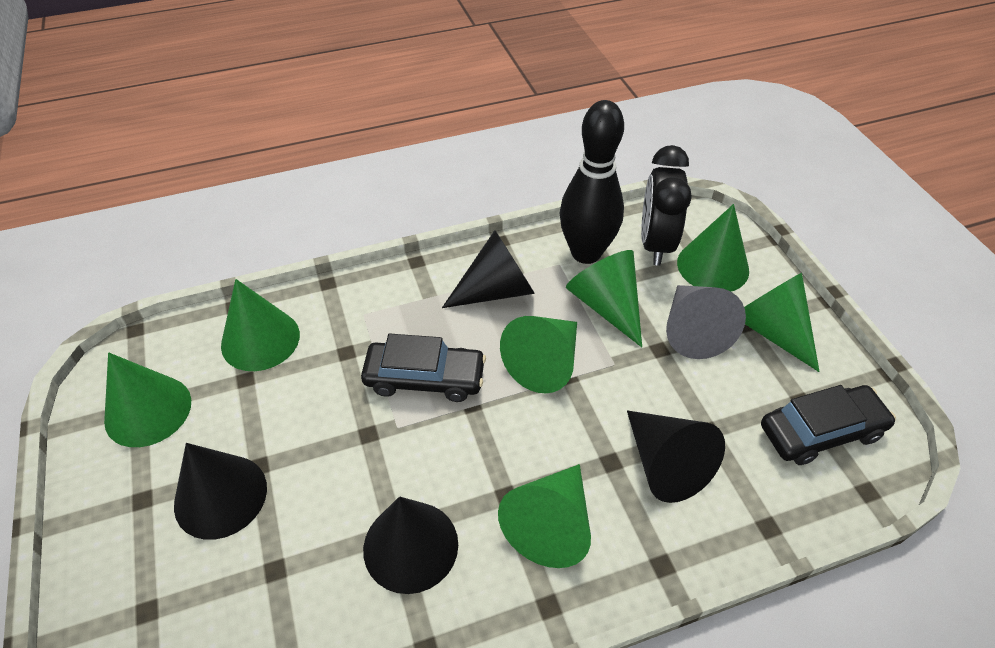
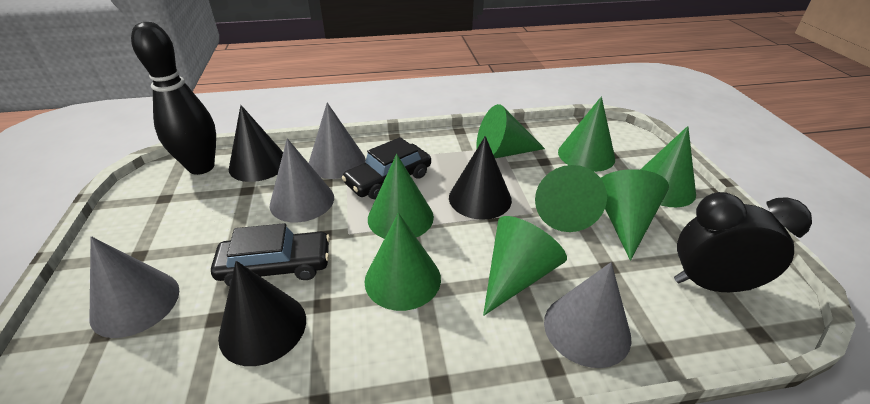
black cone: 4 -> 3
green cone: 7 -> 8
grey cone: 1 -> 4

